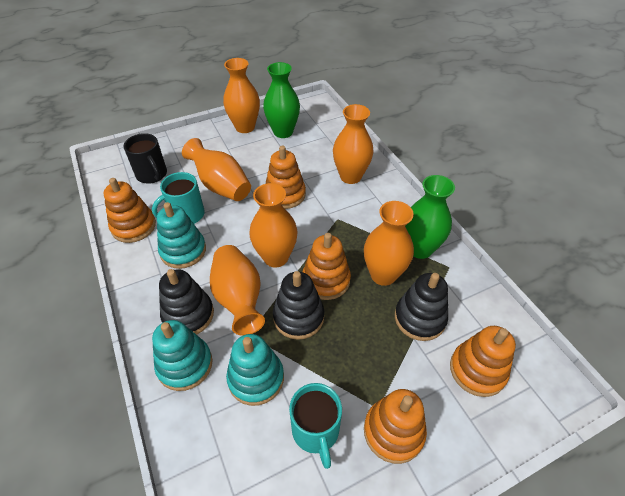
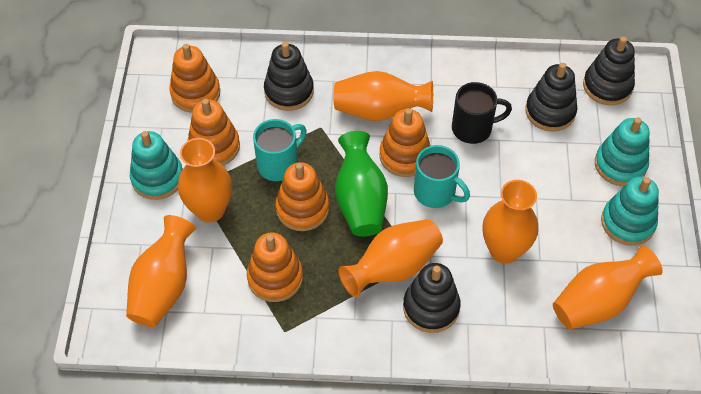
black stacking toy: 3 -> 4
green vase: 2 -> 1

